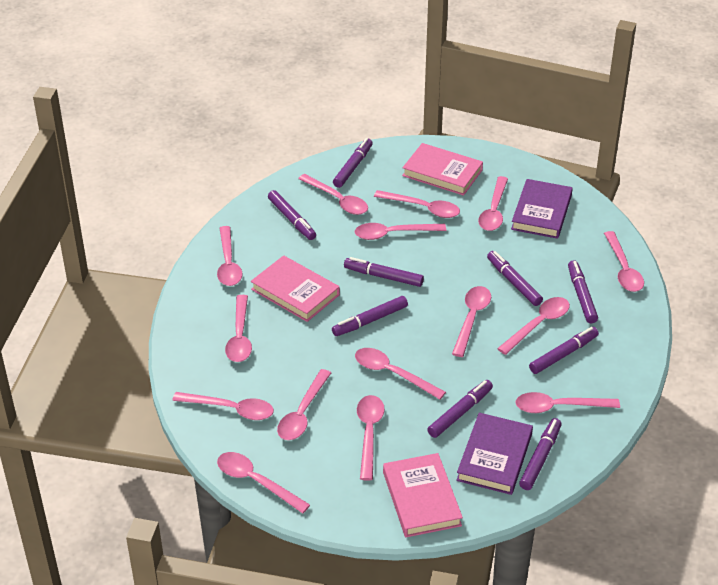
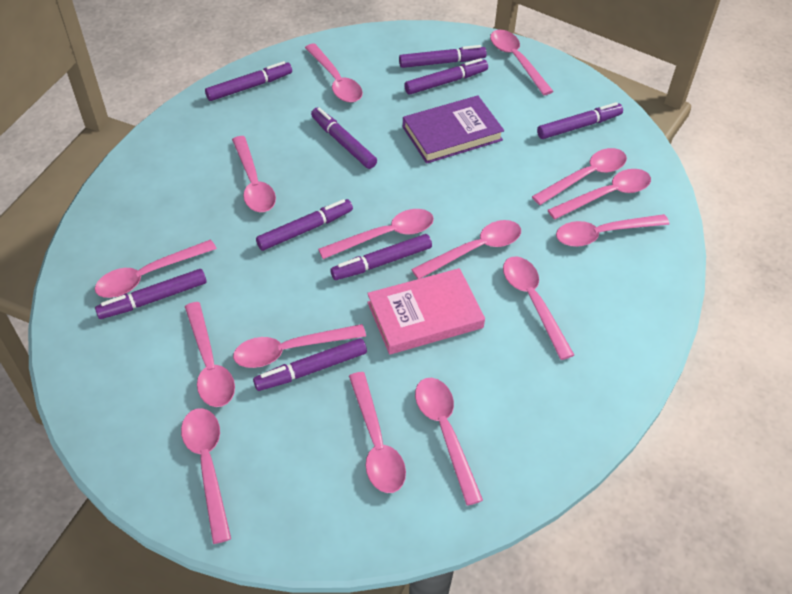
pink book: 3 -> 1
purple book: 2 -> 1

